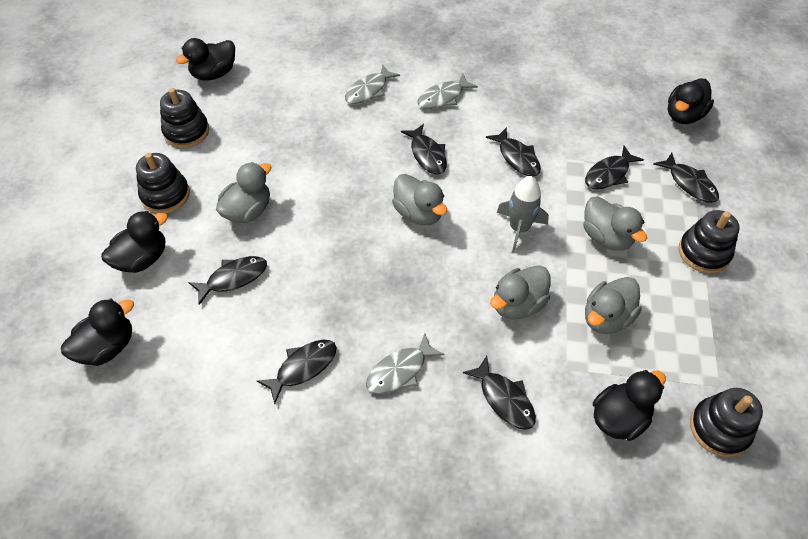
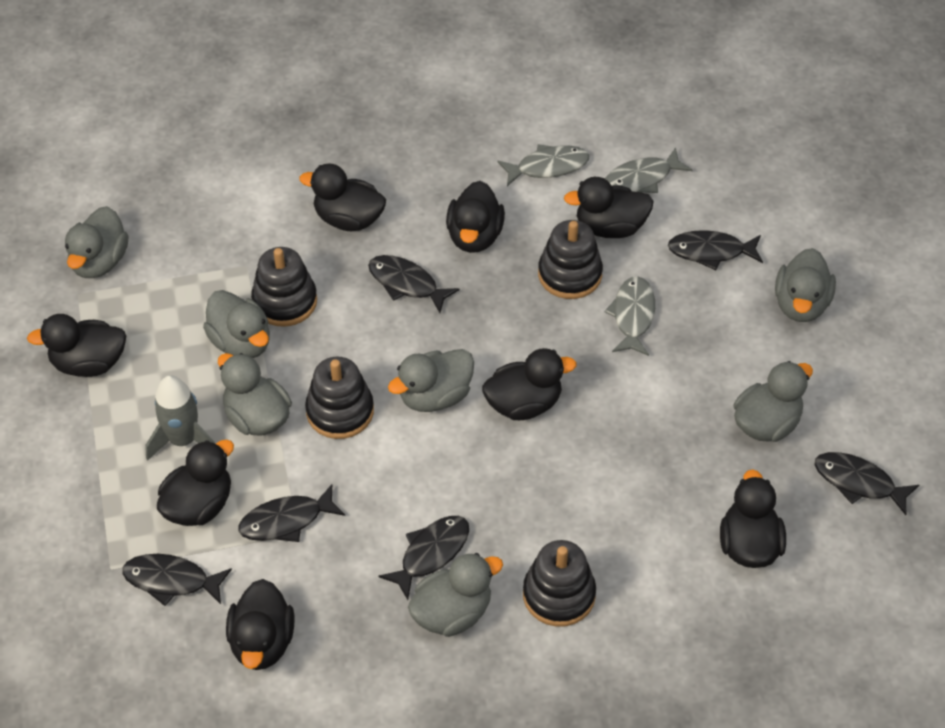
black duck: 5 -> 8
black fish: 7 -> 6
grey duck: 5 -> 7

